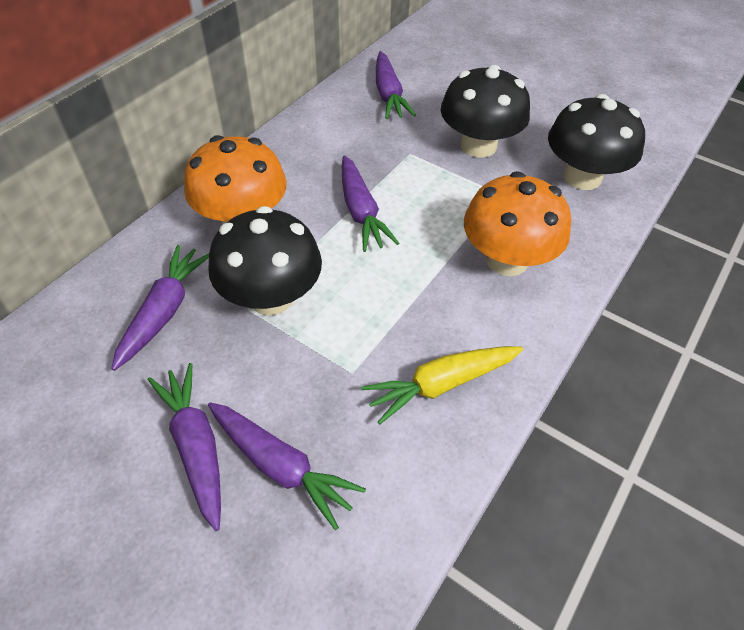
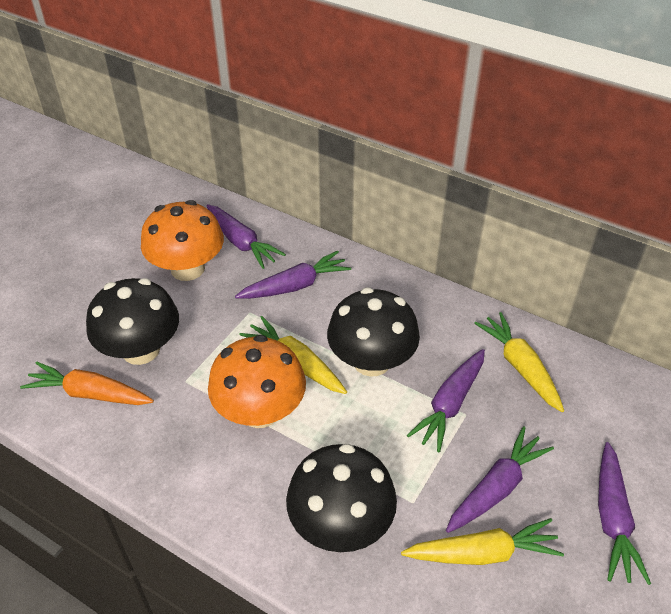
orange carrot: 0 -> 1
yellow carrot: 1 -> 3

